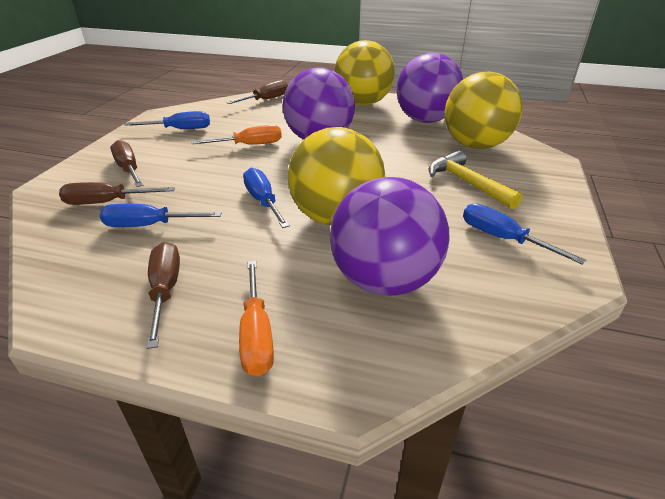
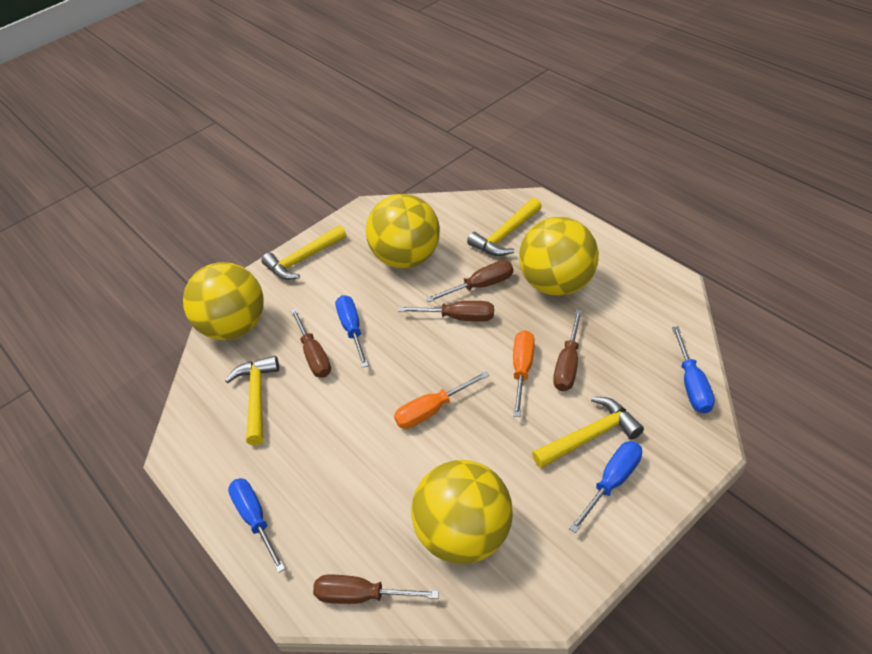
brown screwdriver: 4 -> 5
purple ball: 3 -> 0
yellow ball: 3 -> 4
yellow hammer: 1 -> 4

